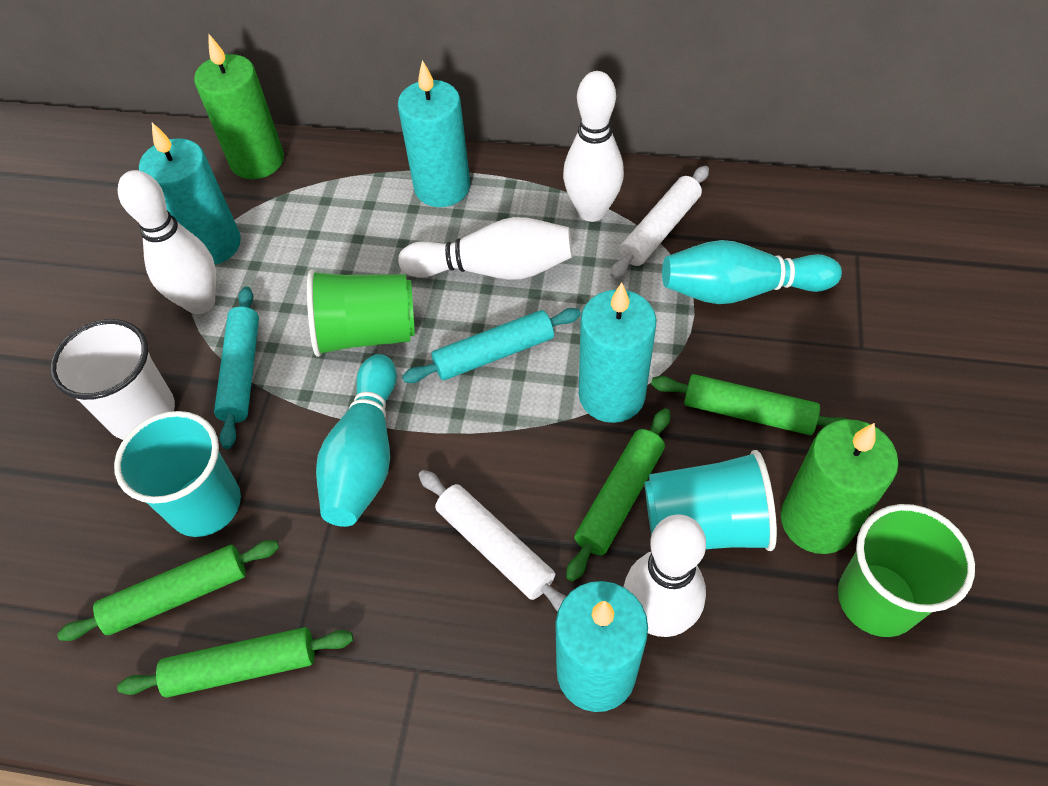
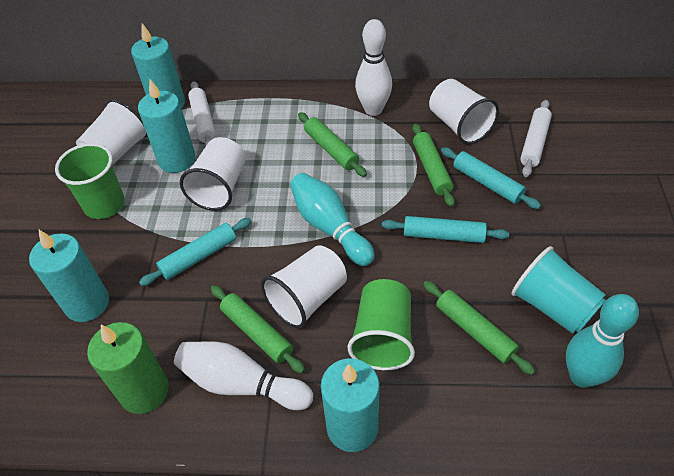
green candle: 2 -> 1
turquoise cup: 2 -> 1
turquoise rolling pin: 2 -> 3
white bowling pin: 4 -> 2
white cup: 1 -> 4

